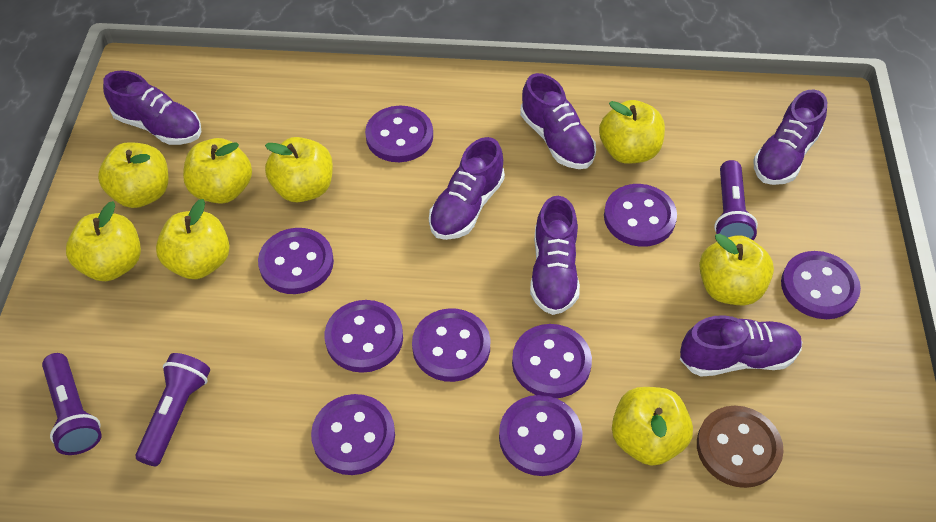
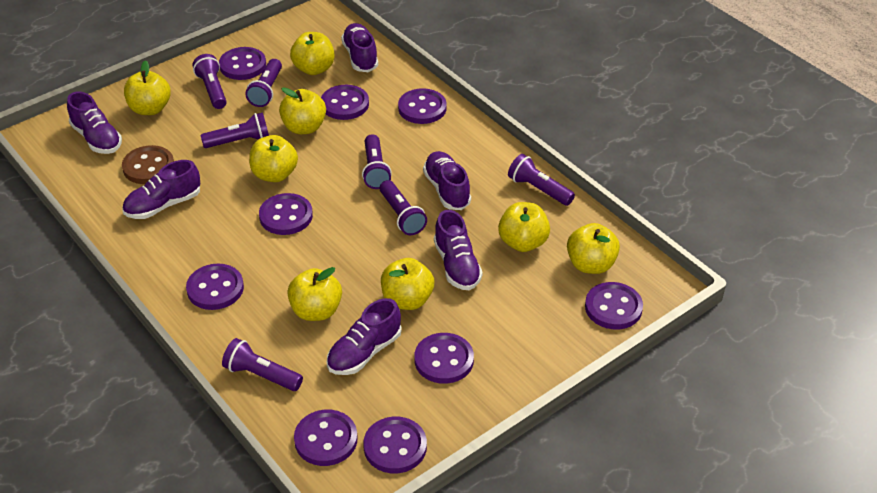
purple flashlight: 3 -> 7

